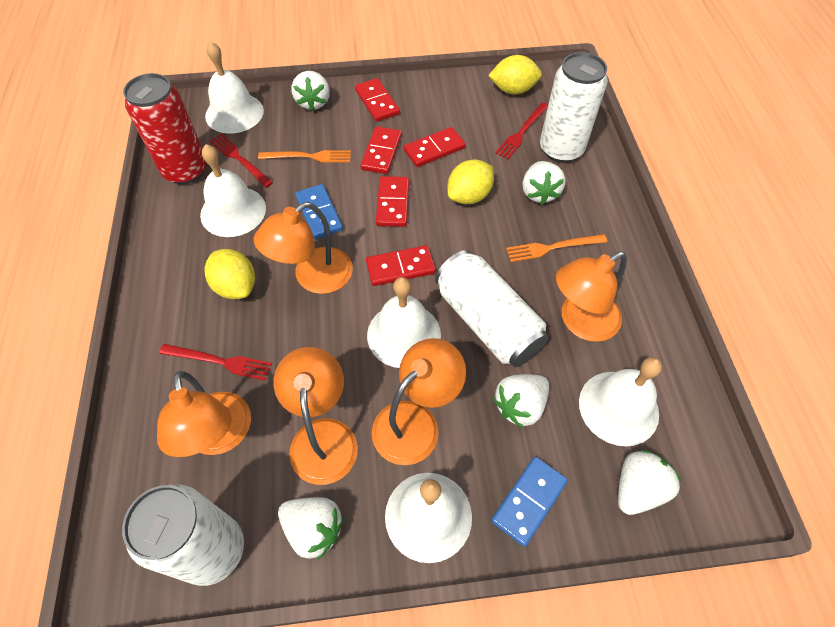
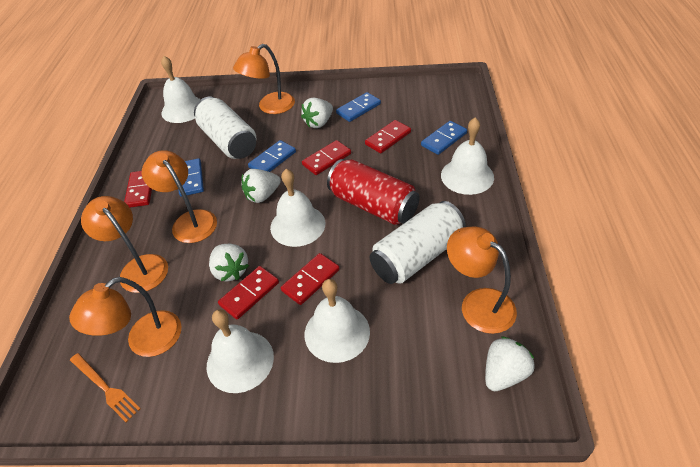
blue domino: 2 -> 4
orange fork: 2 -> 1
red fork: 3 -> 0
white can: 3 -> 2
white strawberry: 5 -> 4
yellow lemon: 3 -> 0

